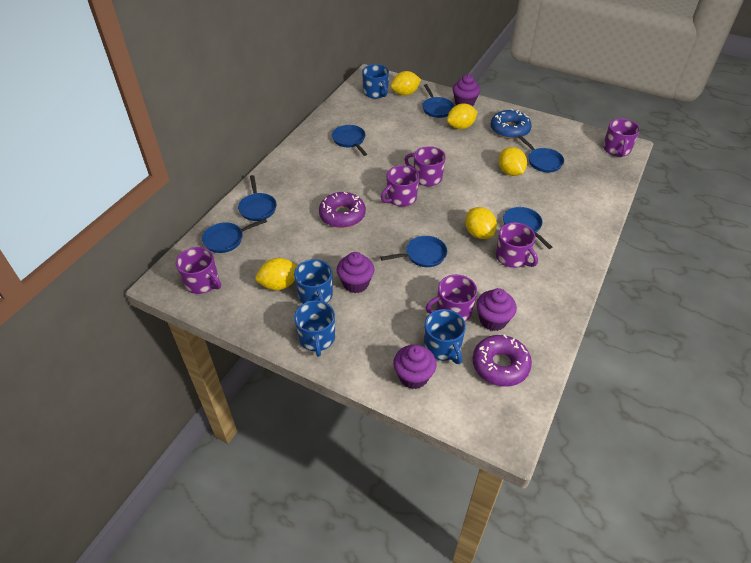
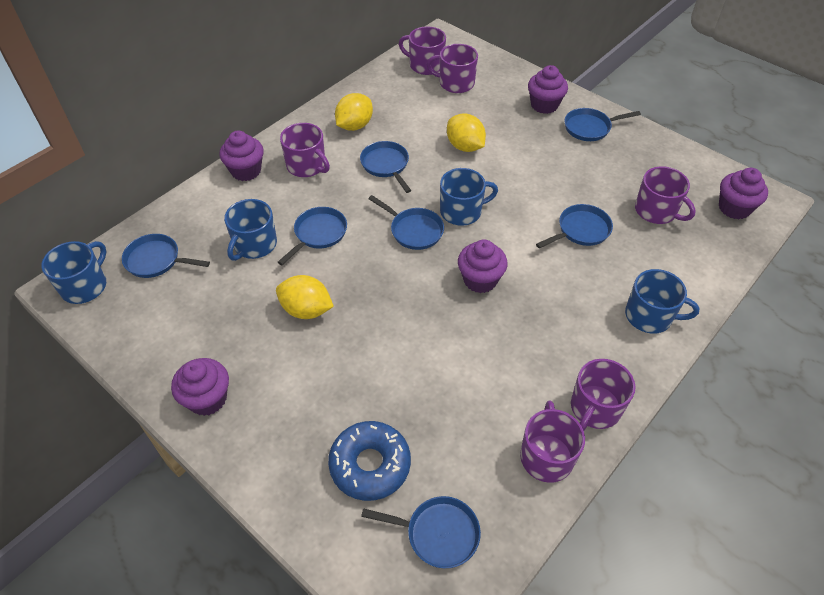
purple cupcake: 4 -> 5
purple donut: 2 -> 0
yellow lemon: 5 -> 3

